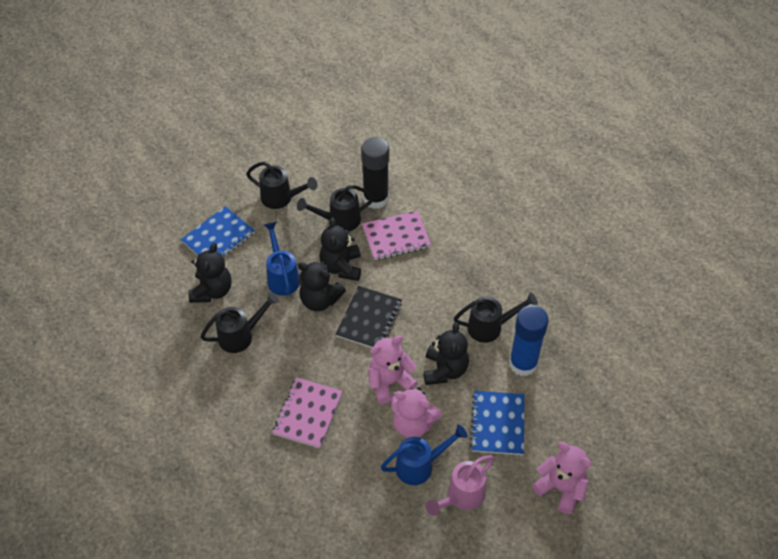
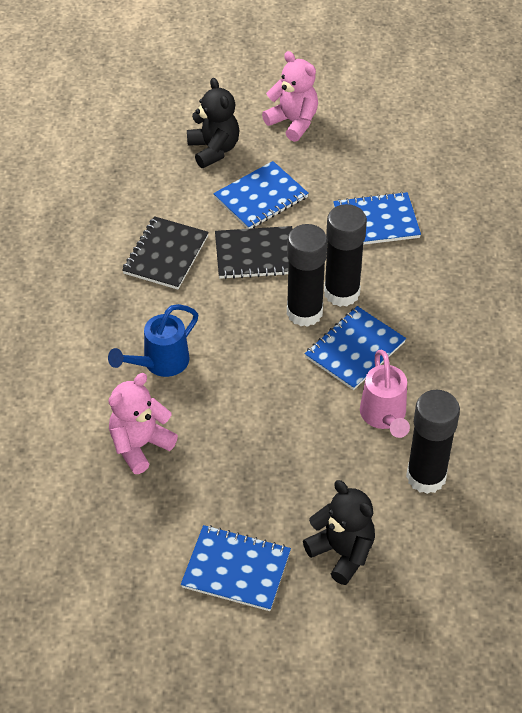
black glue stick: 1 -> 3
black notebook: 1 -> 2
black teddy bear: 4 -> 2
black watering can: 4 -> 0
blue glue stick: 1 -> 0
blue notebook: 2 -> 4
blue watering can: 2 -> 1
pink notebook: 2 -> 0
pink teddy bear: 3 -> 2

